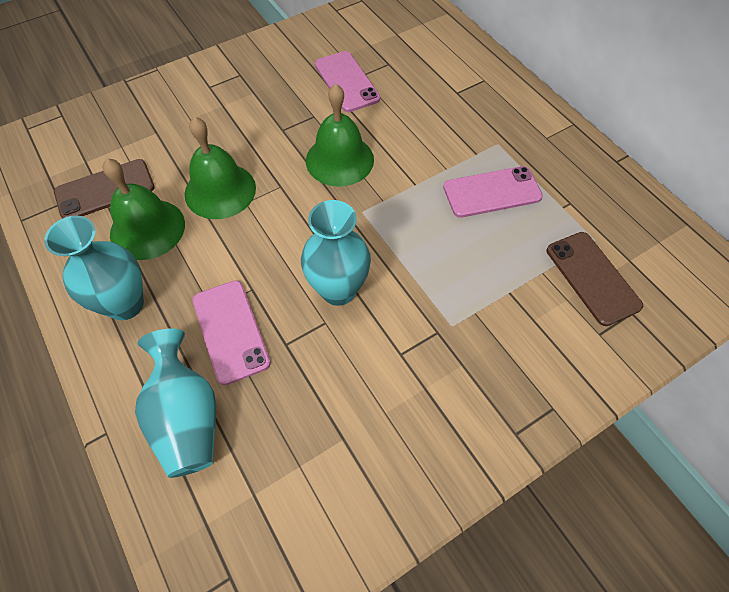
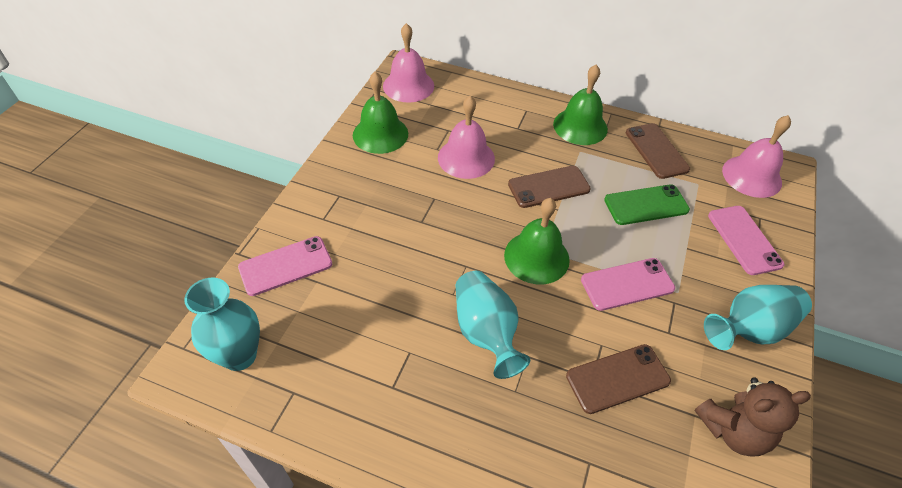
brown phone: 2 -> 3
brown teddy bear: 0 -> 1
green phone: 0 -> 1
pink bell: 0 -> 3

